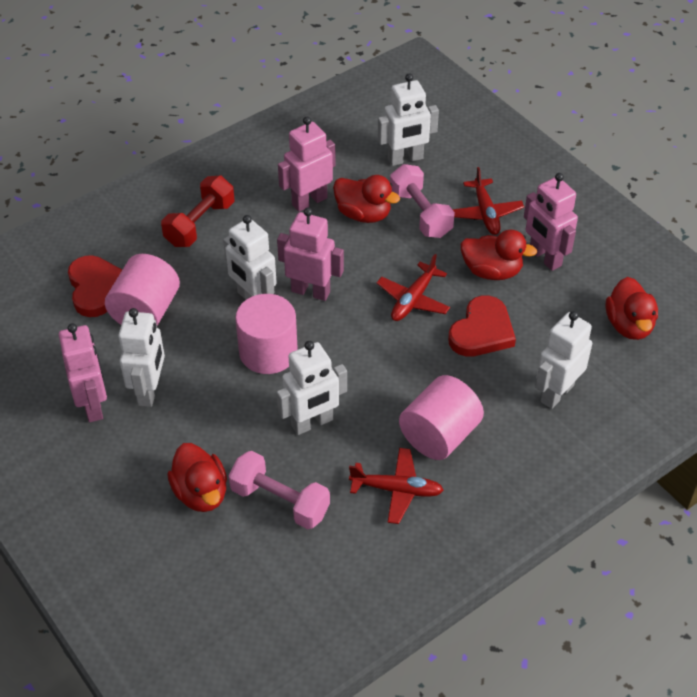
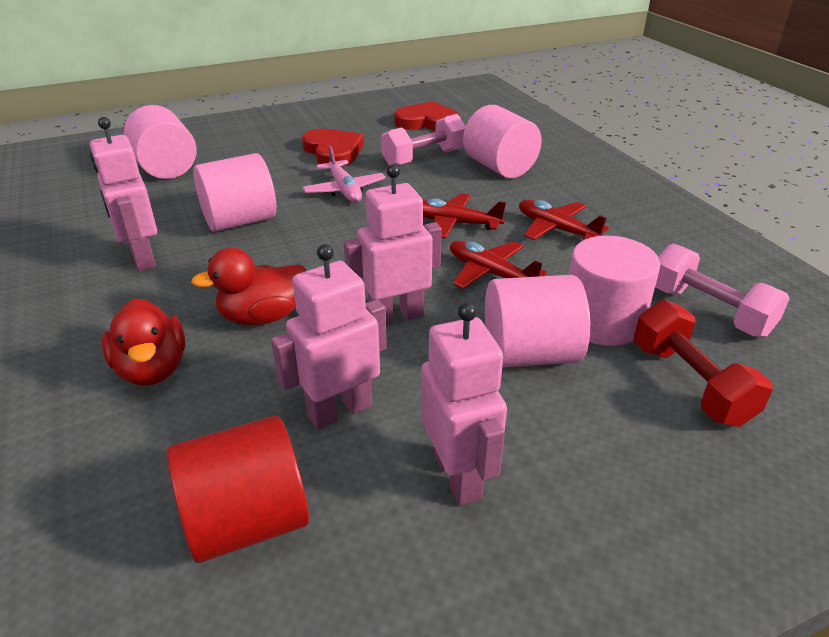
pink cylinder: 3 -> 5
pink plane: 0 -> 1
red cylinder: 0 -> 1
red duck: 4 -> 2
white robot: 5 -> 0

